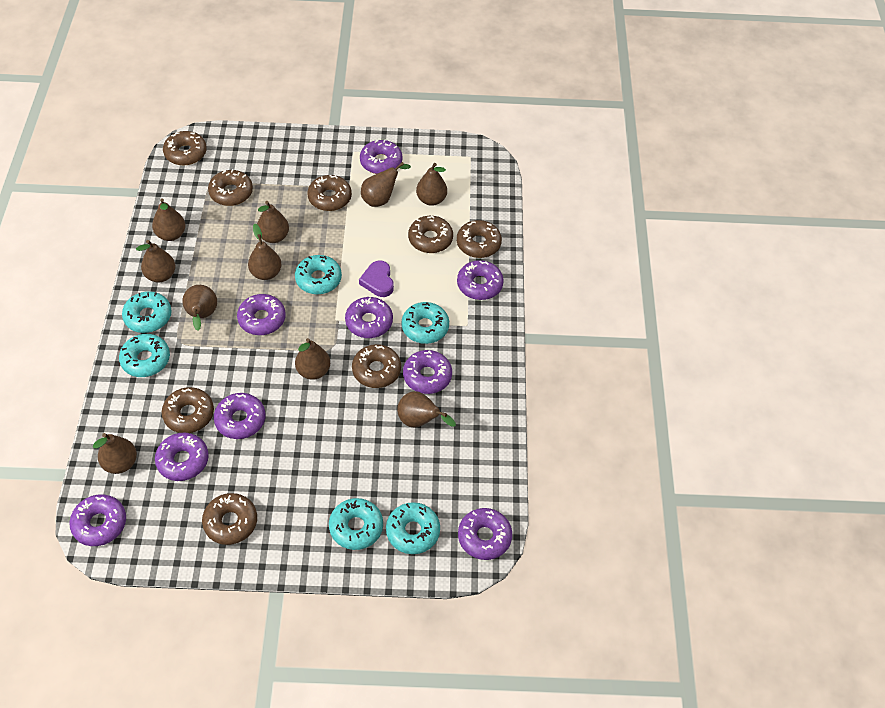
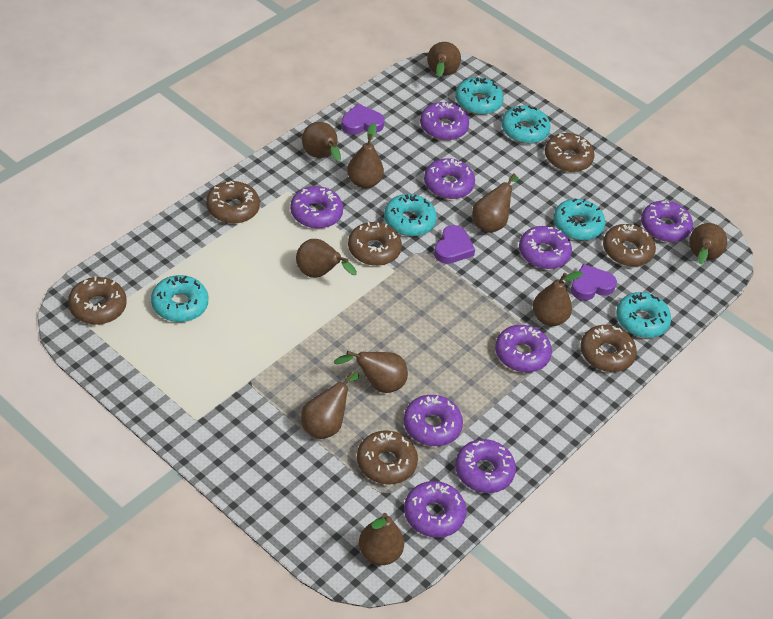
brown donut: 8 -> 7
purple heart: 1 -> 3

